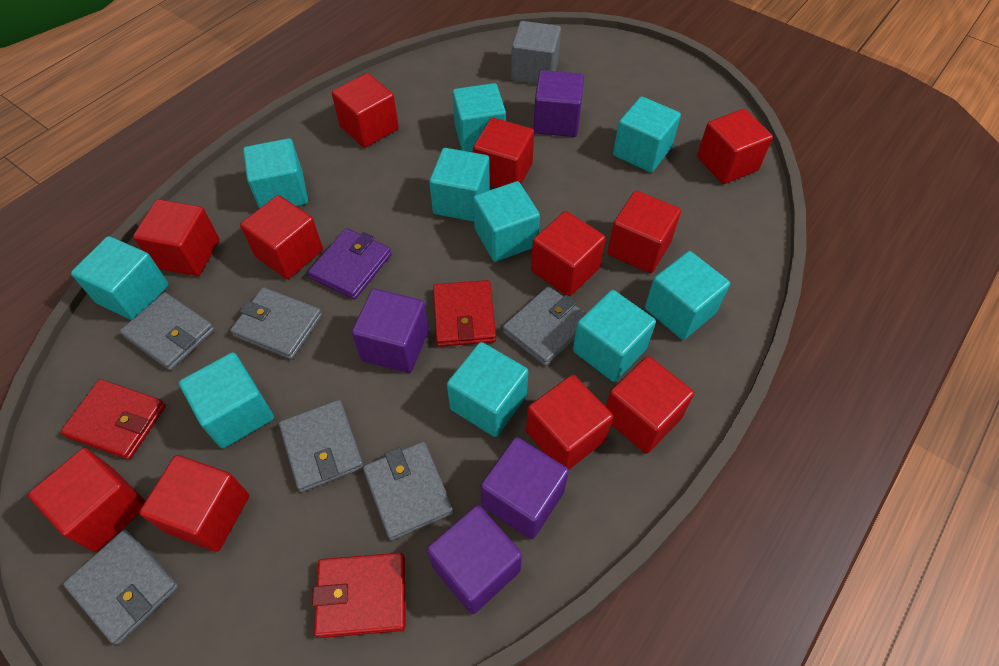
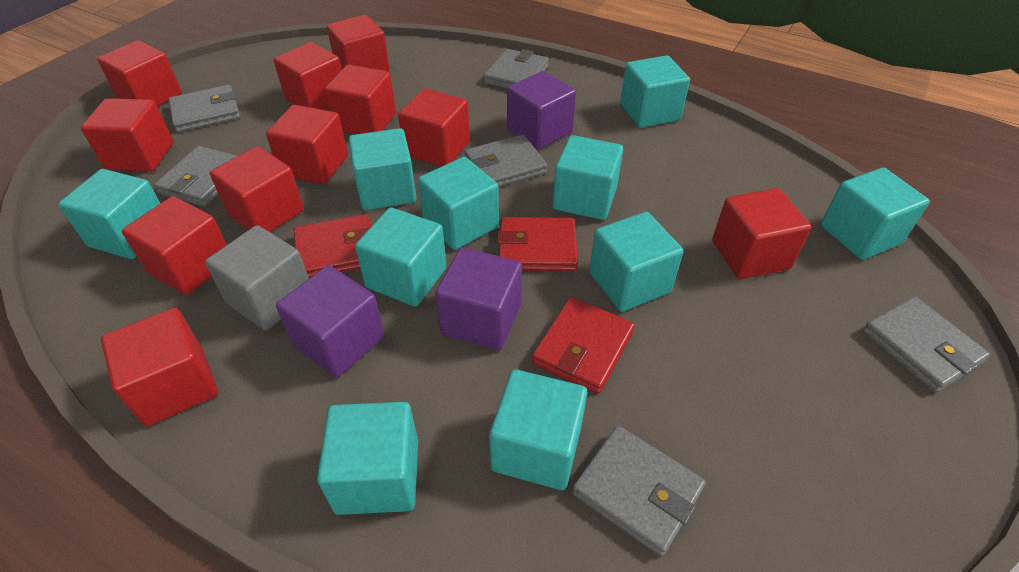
purple cube: 4 -> 3
purple wallet: 1 -> 0

